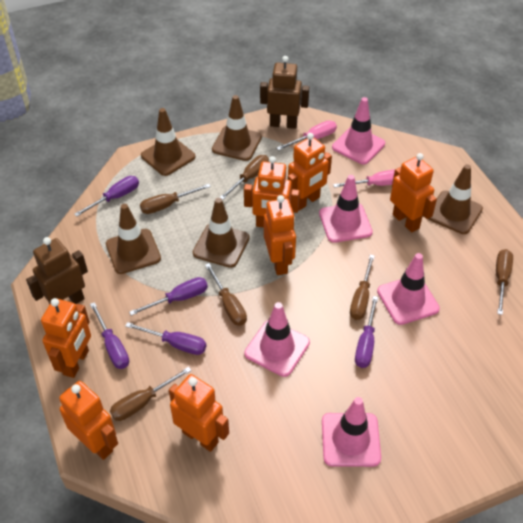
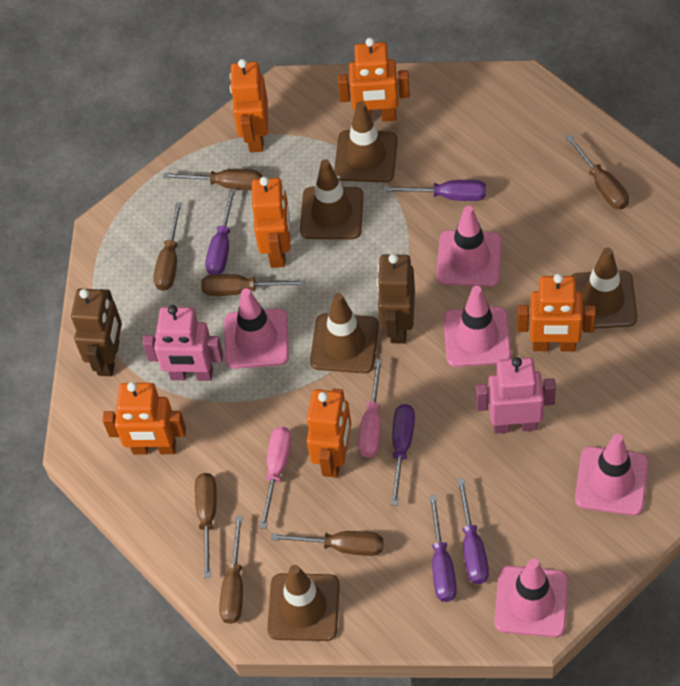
brown screwdriver: 6 -> 7
orange robot: 7 -> 6
pink robot: 0 -> 2

